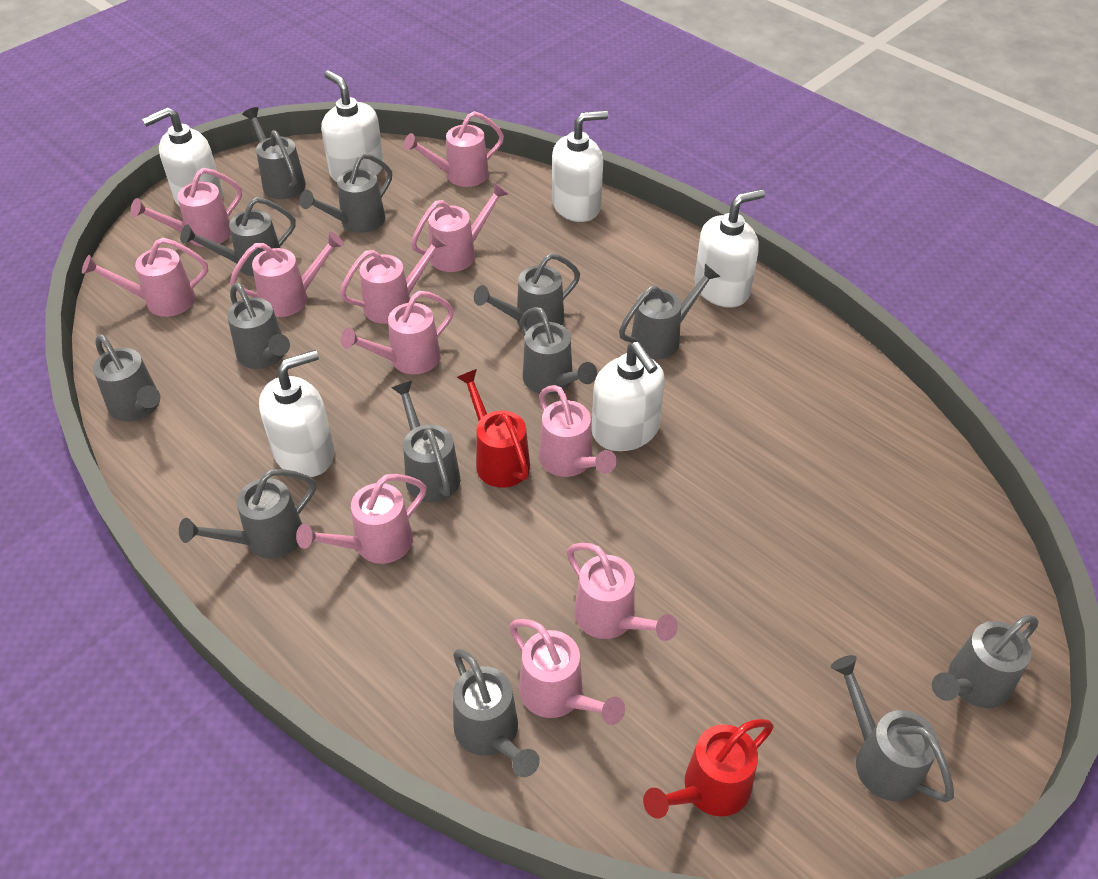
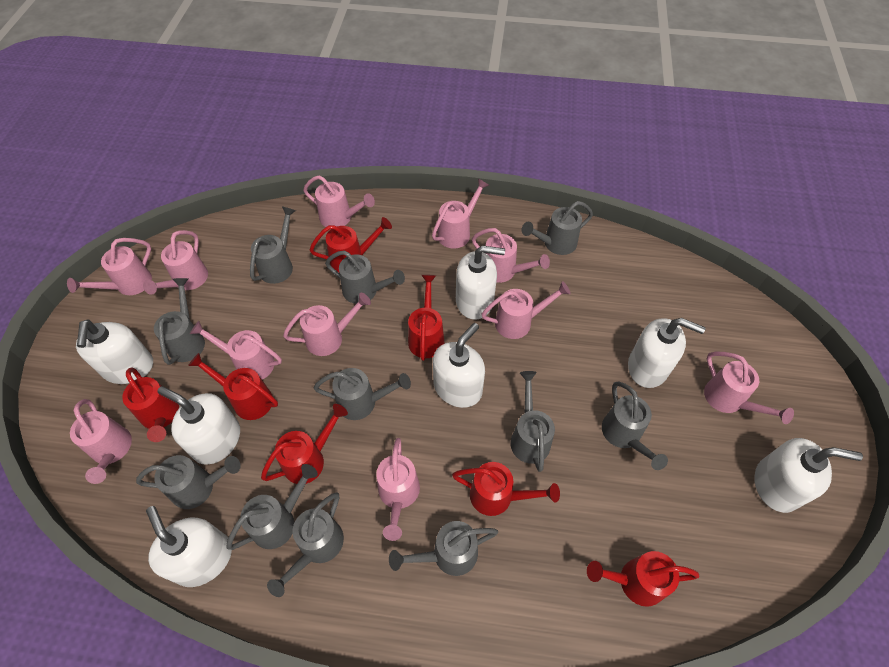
grey watering can: 13 -> 11
red watering can: 2 -> 7
white soap dispenser: 6 -> 7

